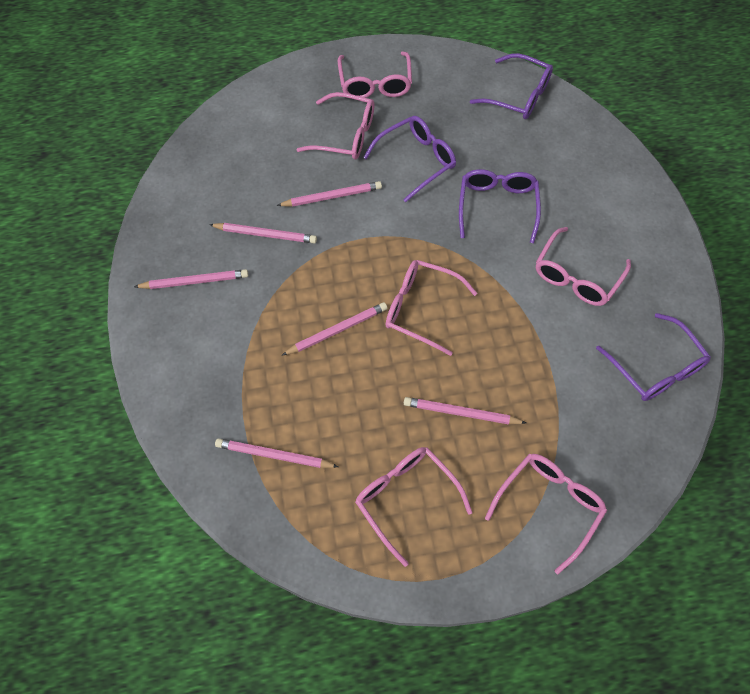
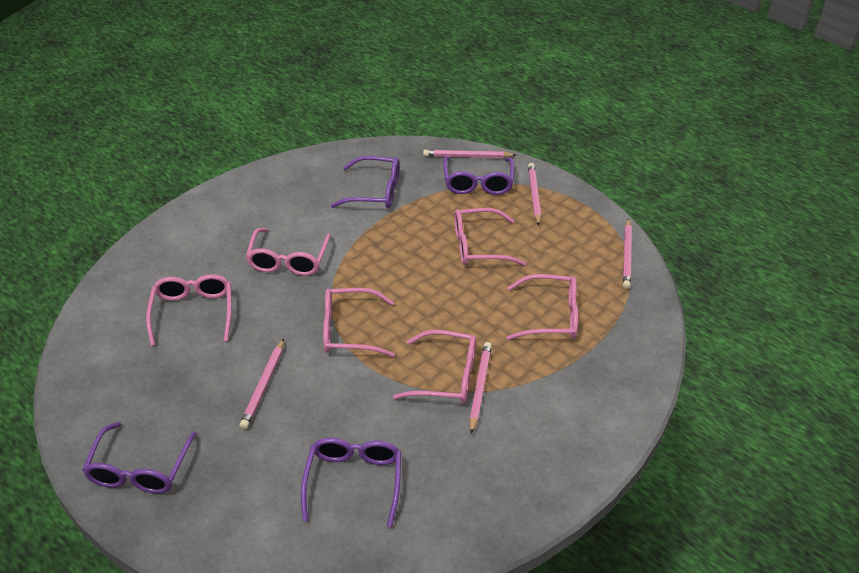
pink pencil: 6 -> 5

